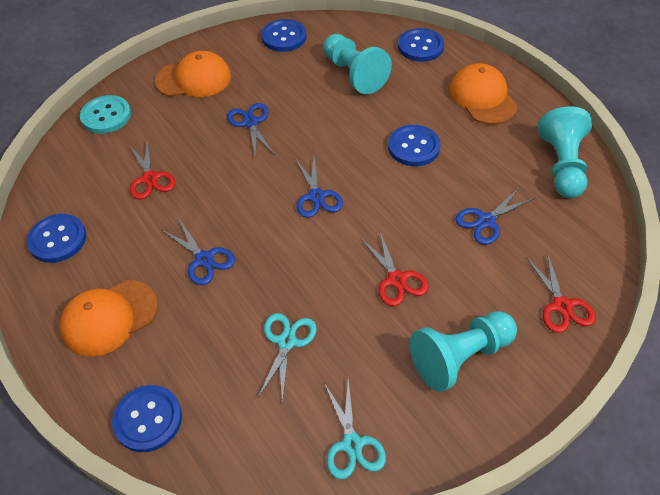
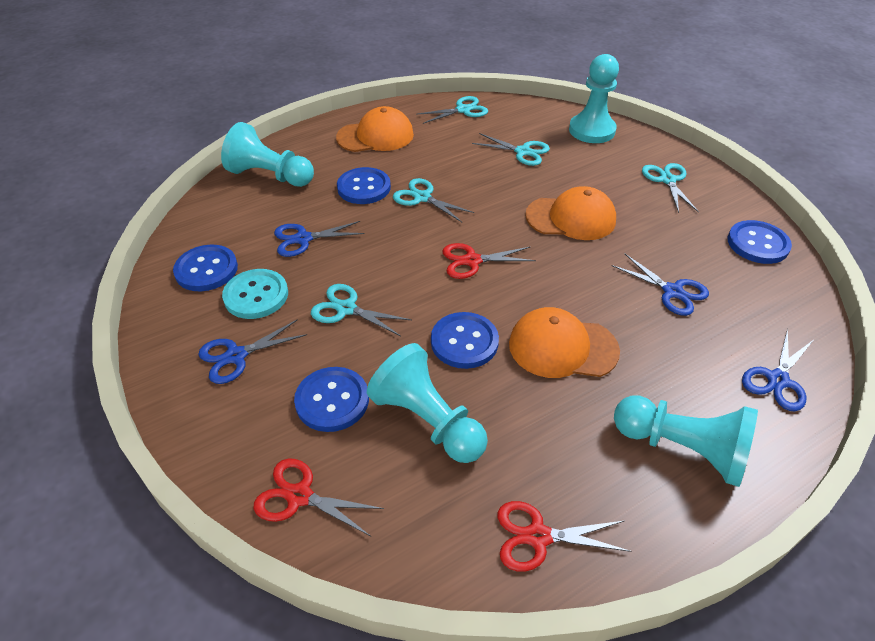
turquoise pawn: 3 -> 4
turquoise scissors: 2 -> 5

